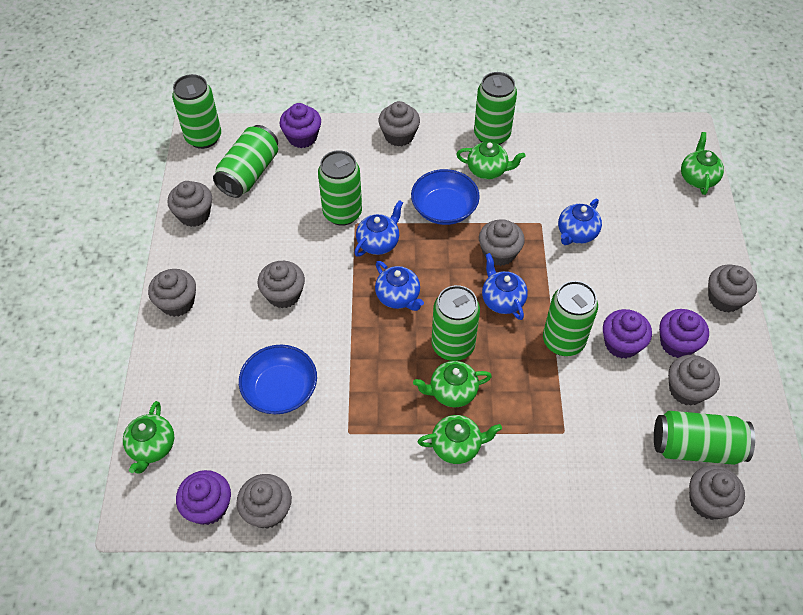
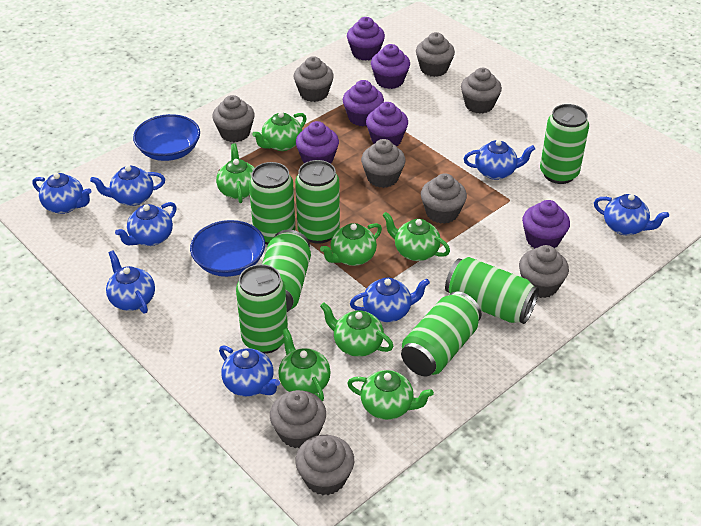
blue teapot: 4 -> 8
green teapot: 5 -> 7
purple cupcake: 4 -> 6

